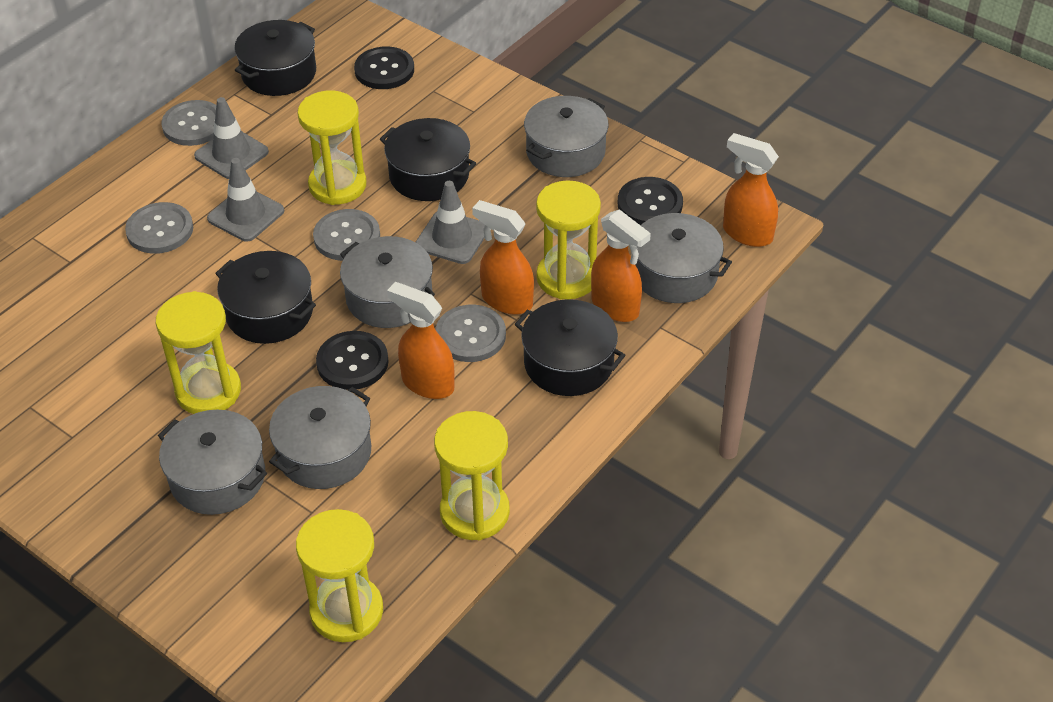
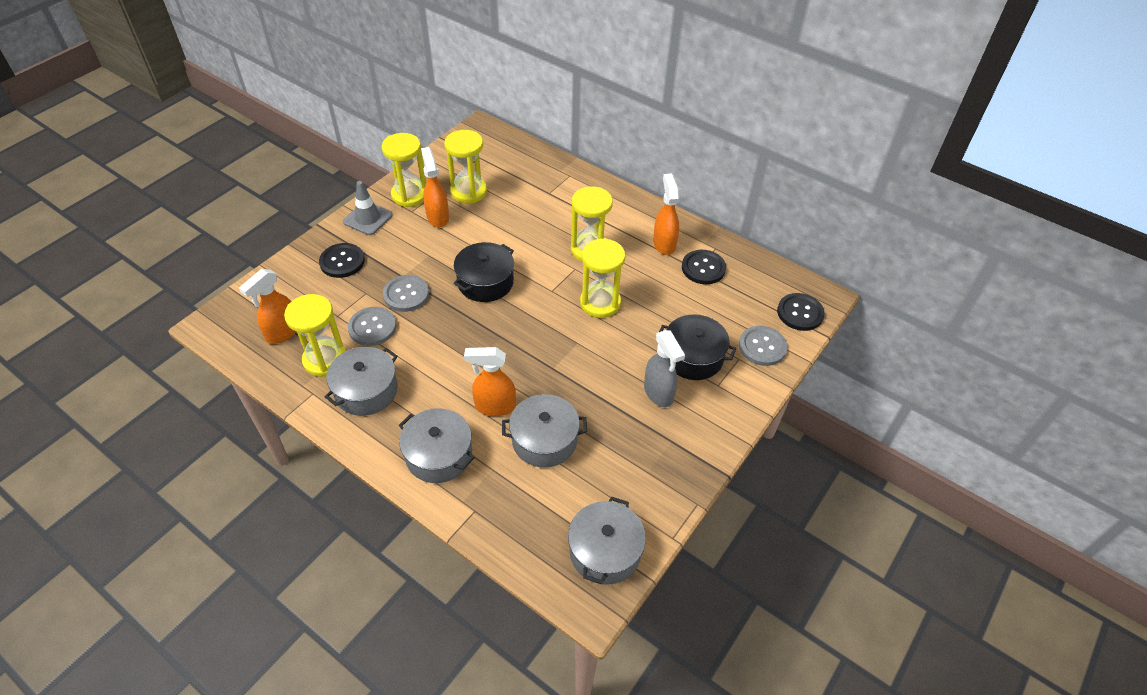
black pot: 4 -> 2
grey button: 4 -> 3
grey pot: 5 -> 4
grey spray bottle: 0 -> 1
grey traffic cone: 3 -> 1

